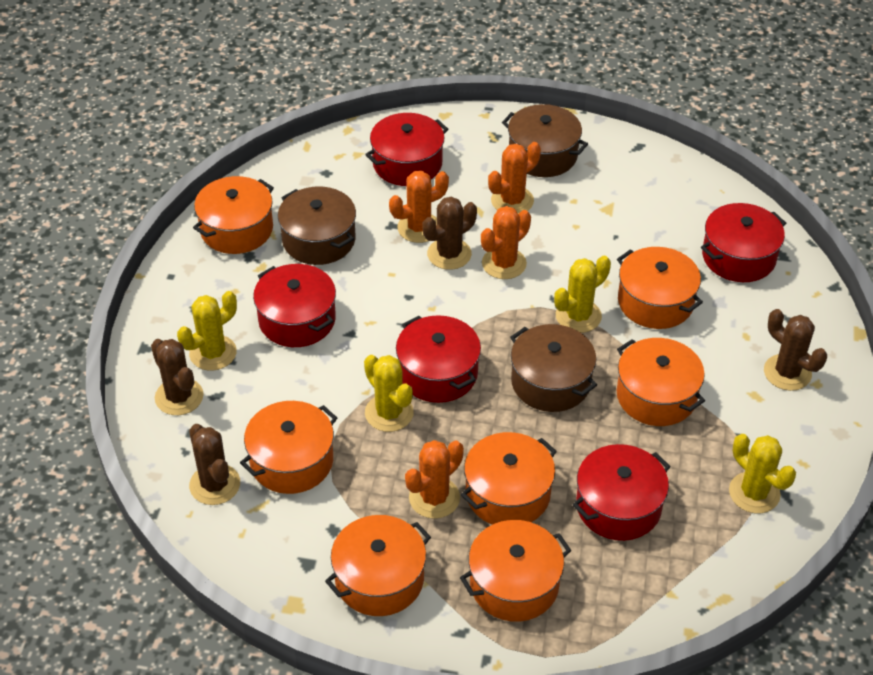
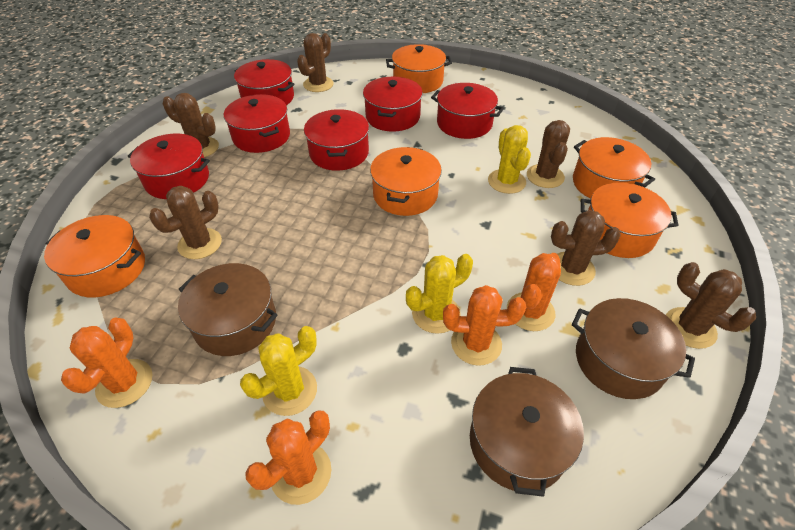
brown cactus: 4 -> 6
orange pot: 7 -> 5
red pot: 5 -> 6
yellow cactus: 4 -> 3

